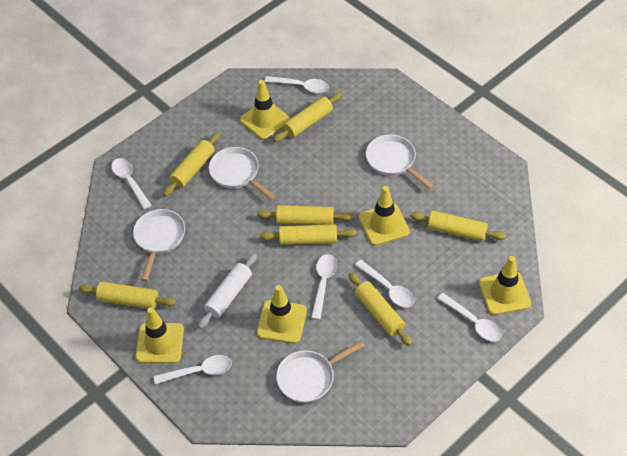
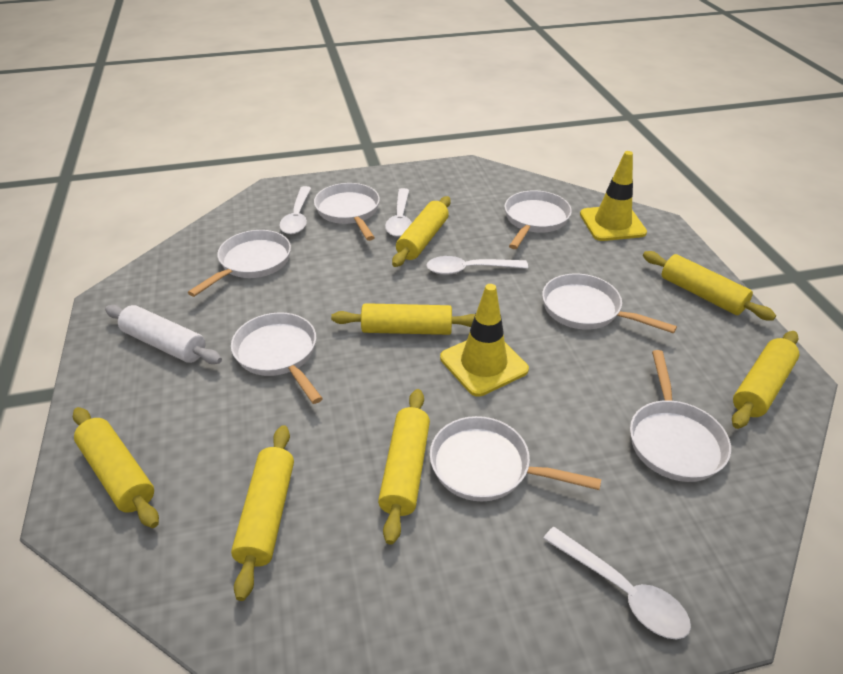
white pan: 4 -> 7
white spoon: 6 -> 4
yellow traffic cone: 5 -> 2

